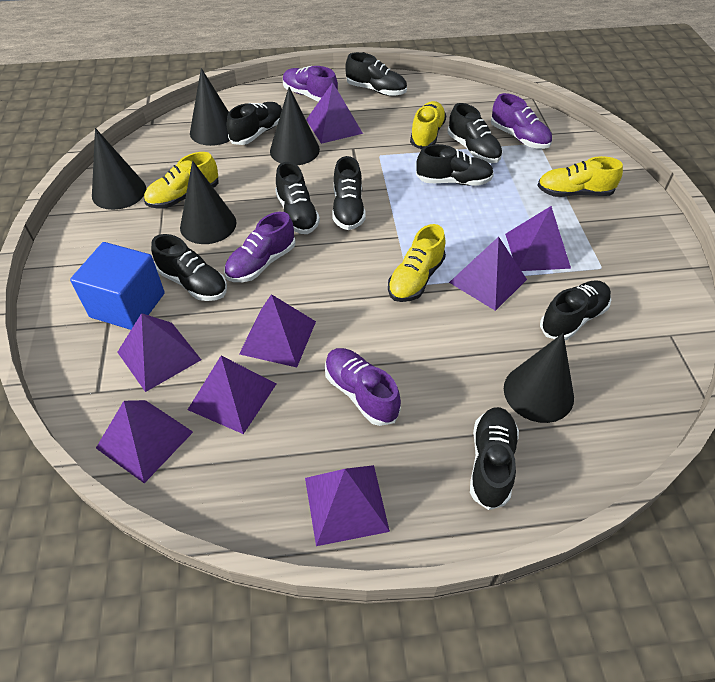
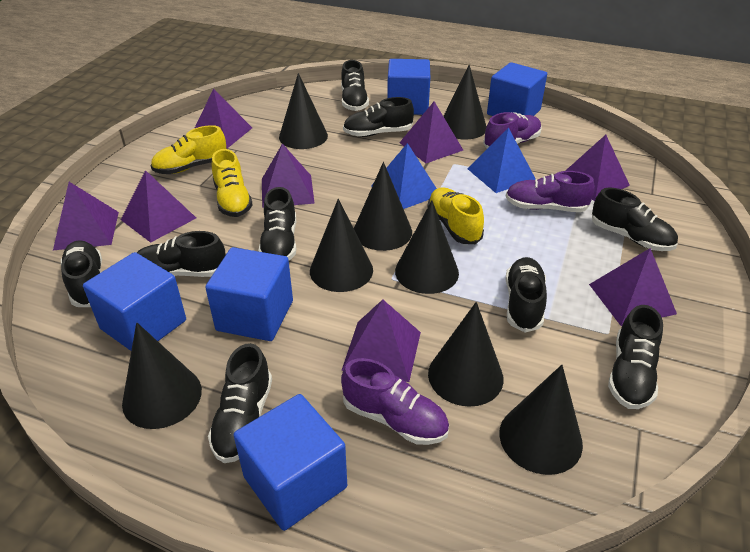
black cone: 5 -> 8
blue cube: 1 -> 5
blue pyramid: 0 -> 2
purple shoe: 4 -> 3
yellow shoe: 4 -> 3

